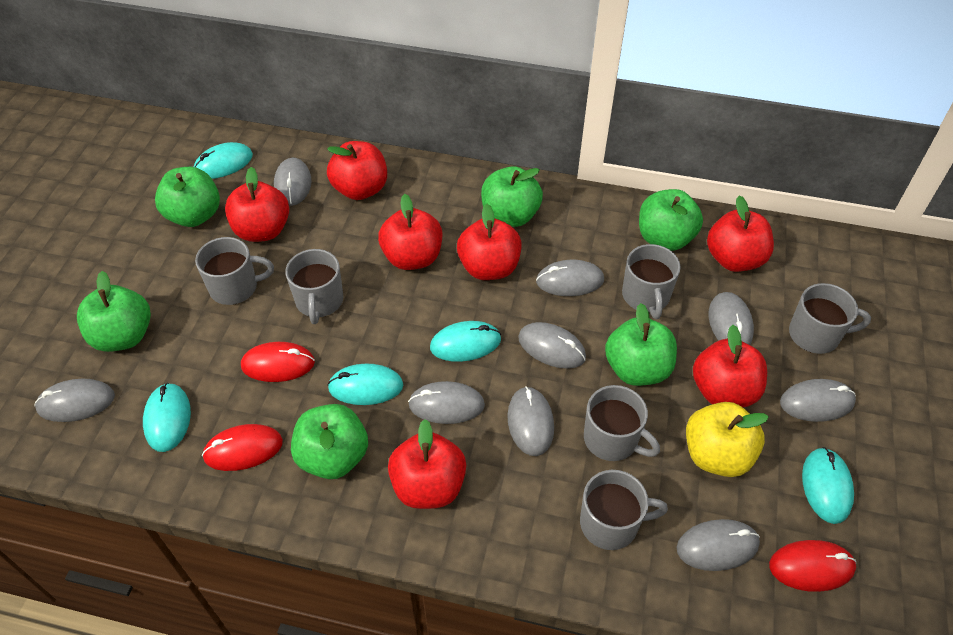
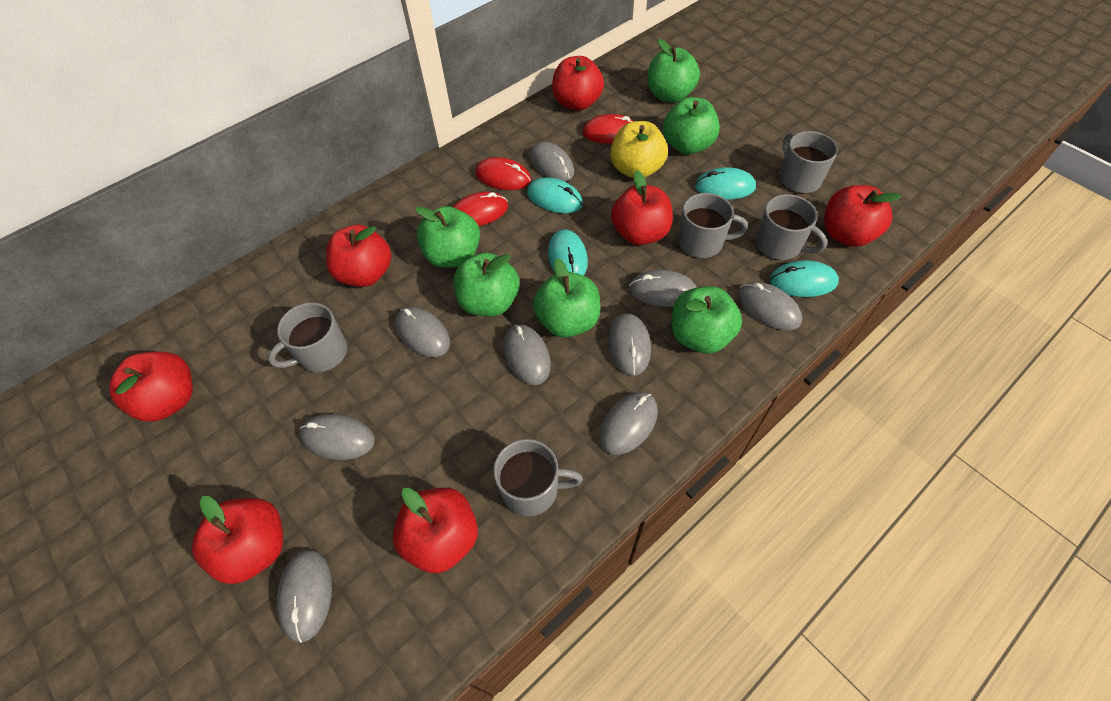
grey mug: 6 -> 5
turquoise mouse: 5 -> 4

